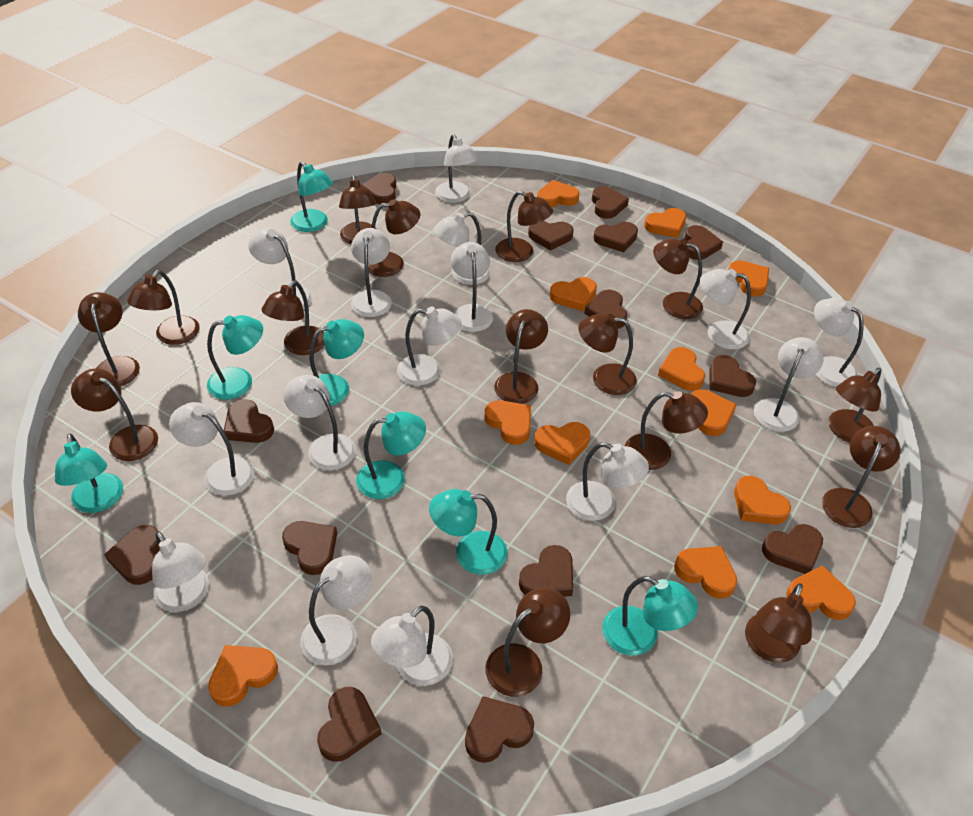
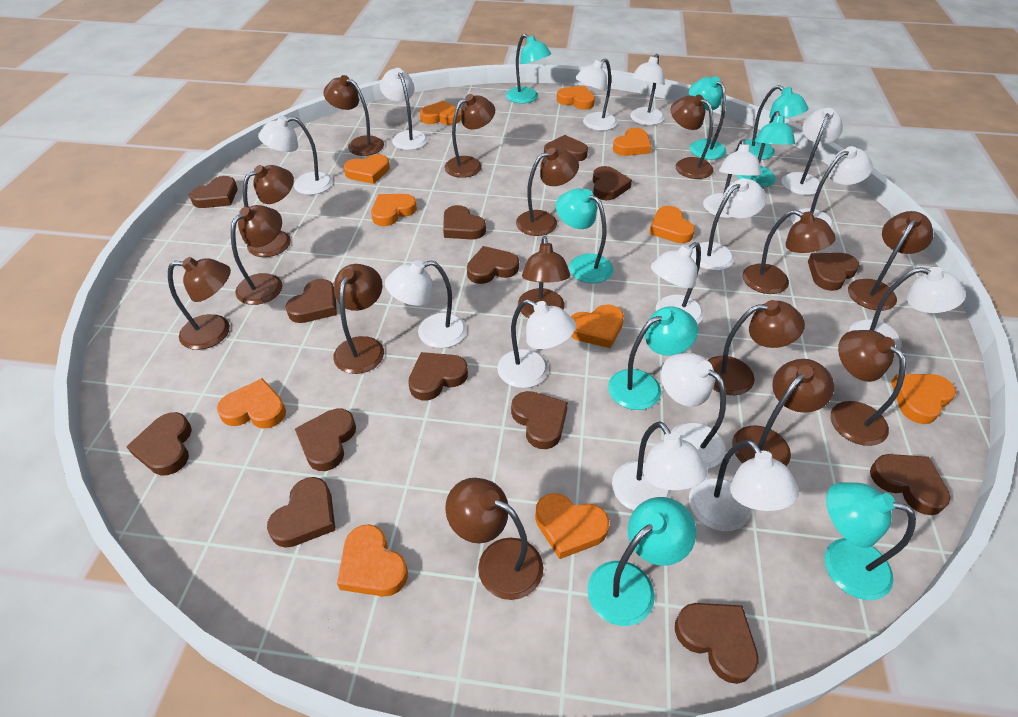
orange heart: 12 -> 11
turquoise lamp: 7 -> 8

